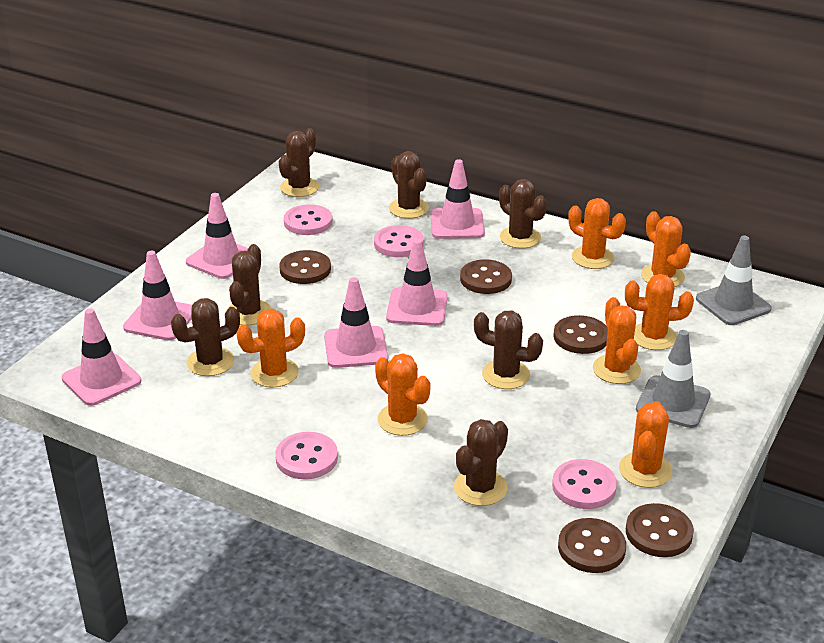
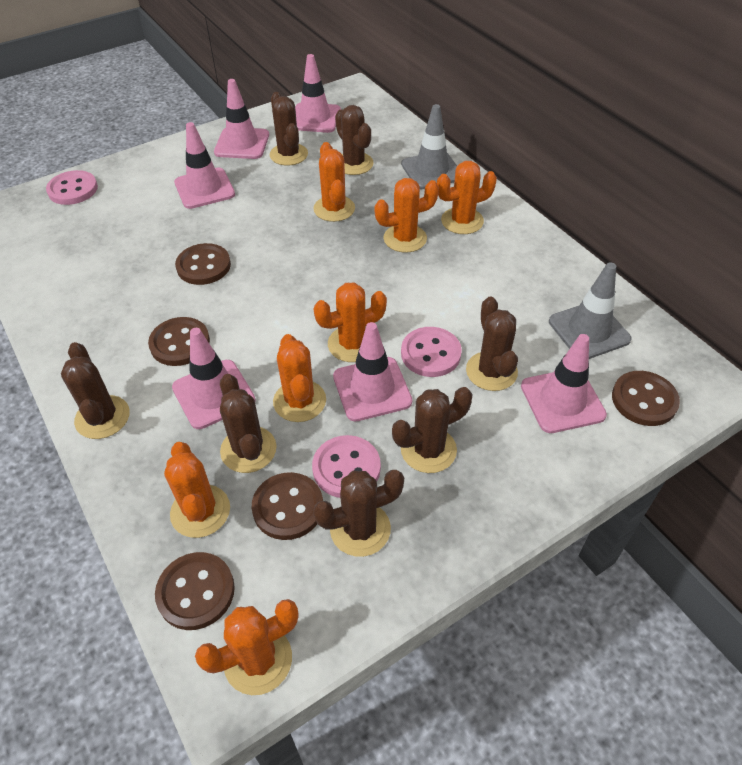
pink button: 4 -> 3

